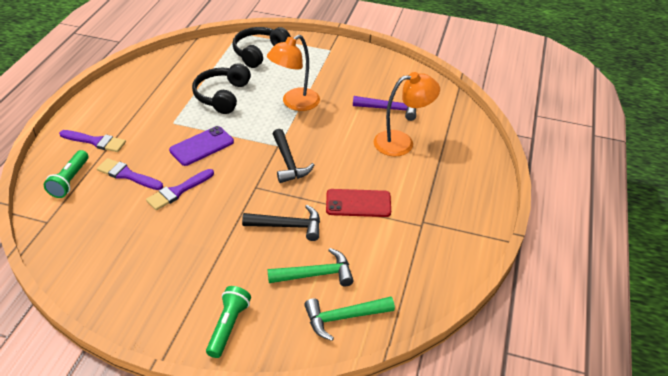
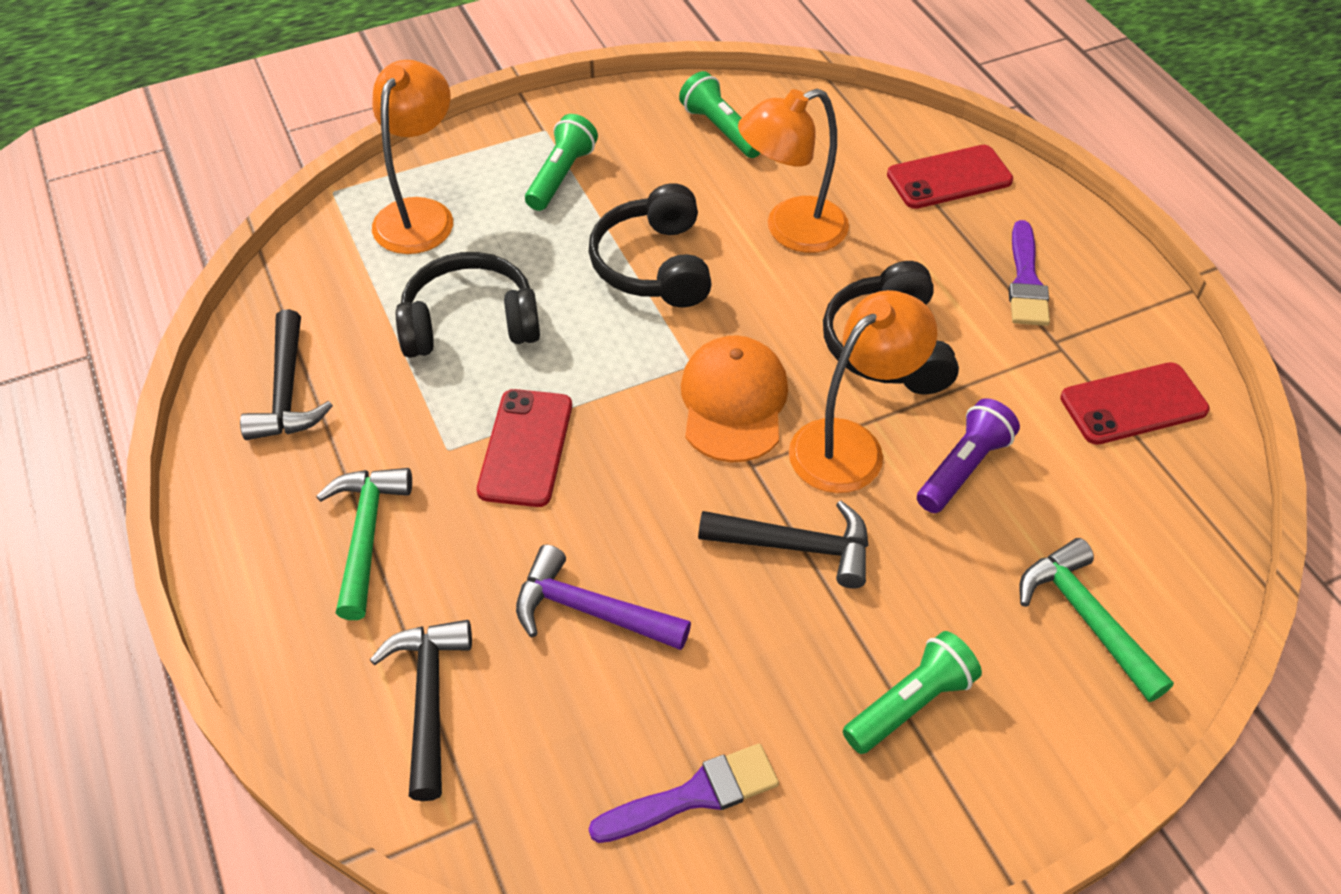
black hammer: 2 -> 3
black headphones: 2 -> 3
green flashlight: 2 -> 3
orange cap: 0 -> 1
orange lamp: 2 -> 3
purple brush: 3 -> 2
purple flashlight: 0 -> 1
purple phone: 1 -> 0
red phone: 1 -> 3

